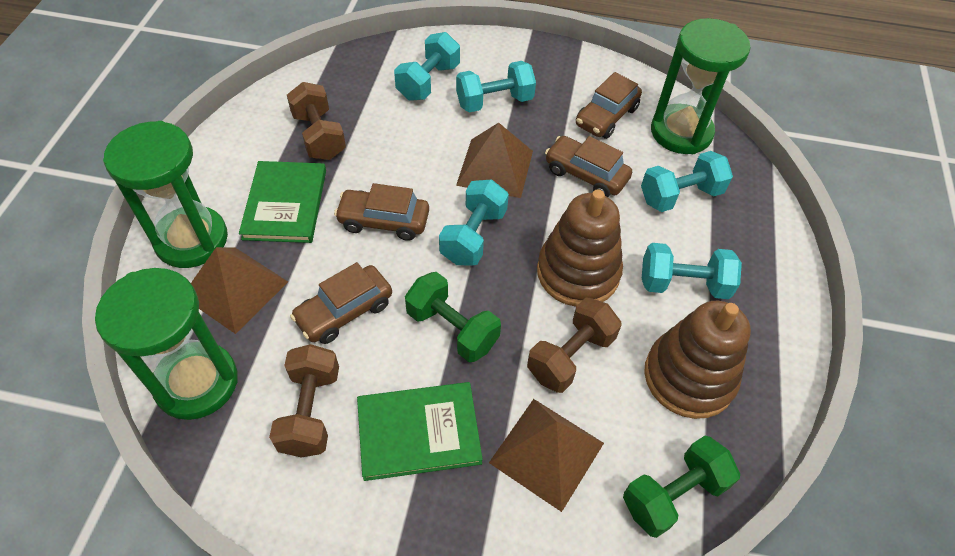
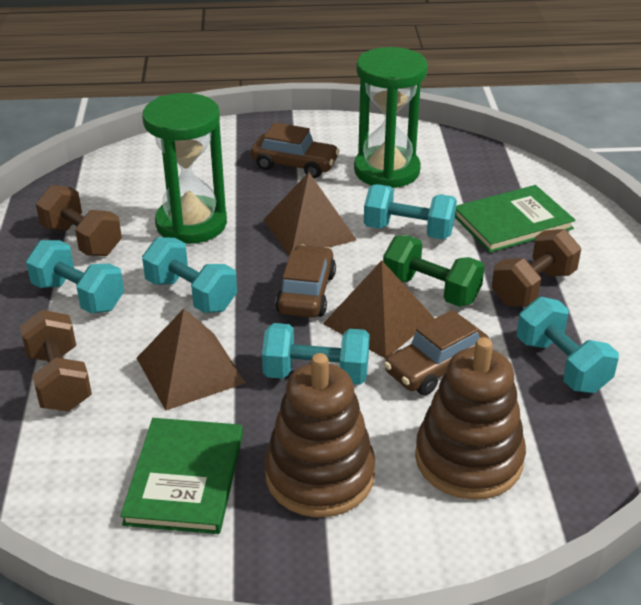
brown car: 4 -> 3
green dumbbell: 2 -> 1
green hourglass: 3 -> 2

